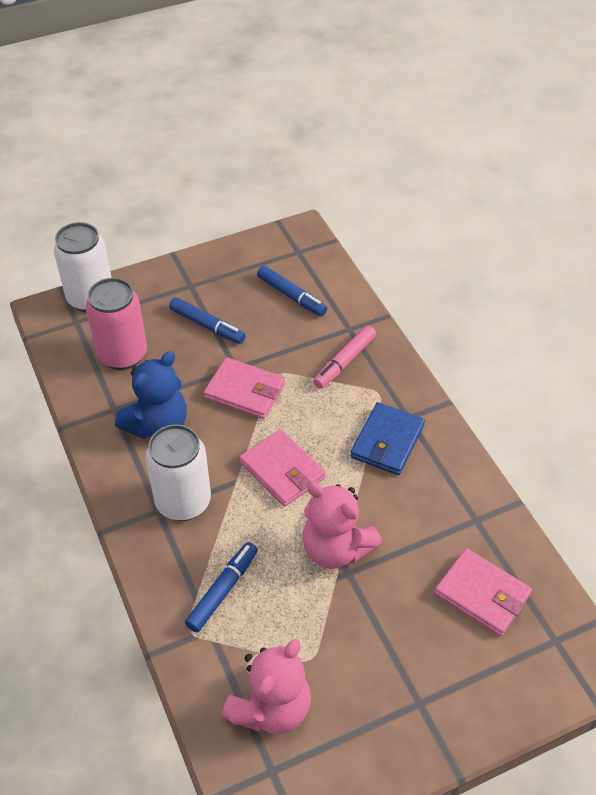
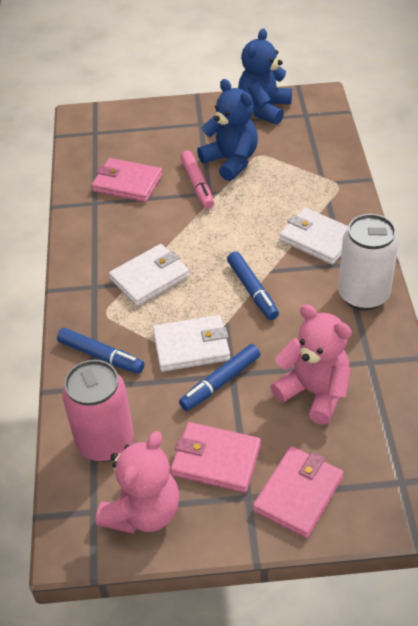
blue teddy bear: 1 -> 2
blue wallet: 1 -> 0
white can: 2 -> 1
white wallet: 0 -> 3

